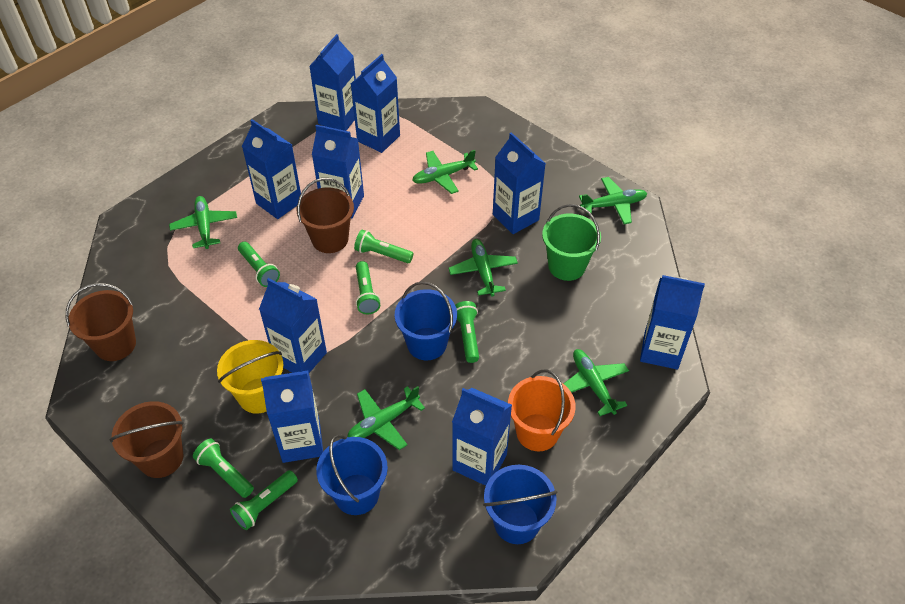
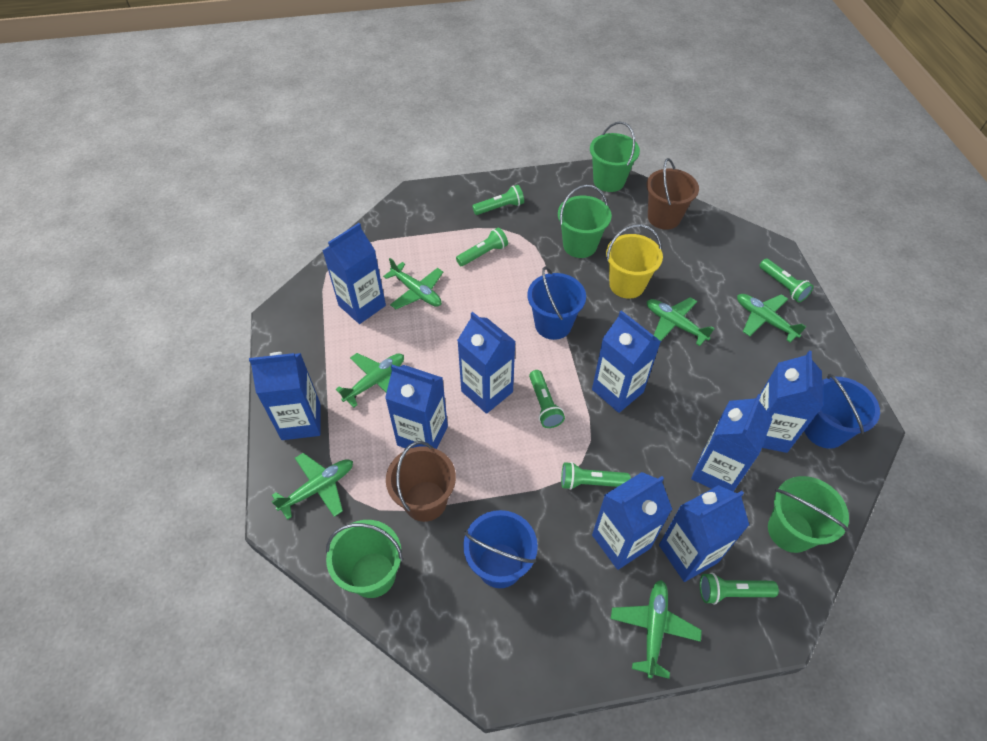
brown bucket: 3 -> 2
green bucket: 1 -> 4
orange bucket: 1 -> 0

